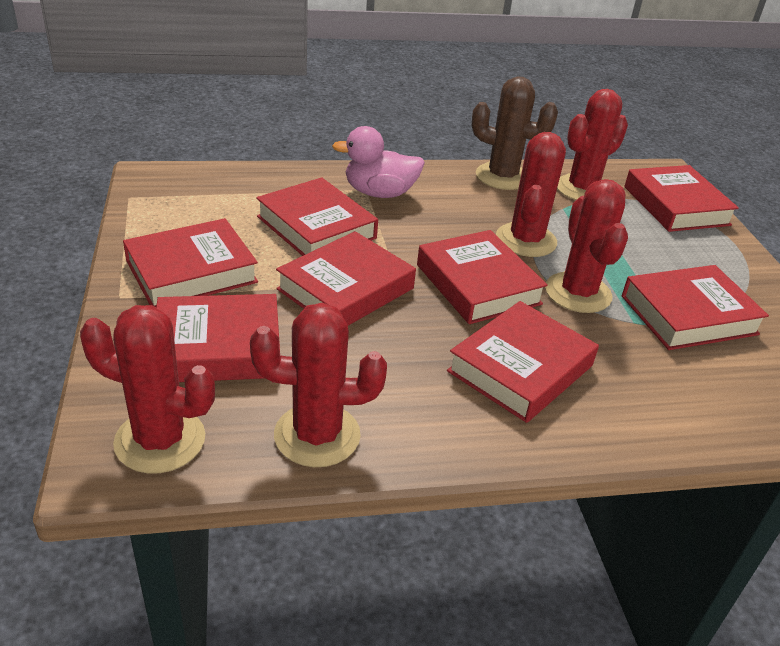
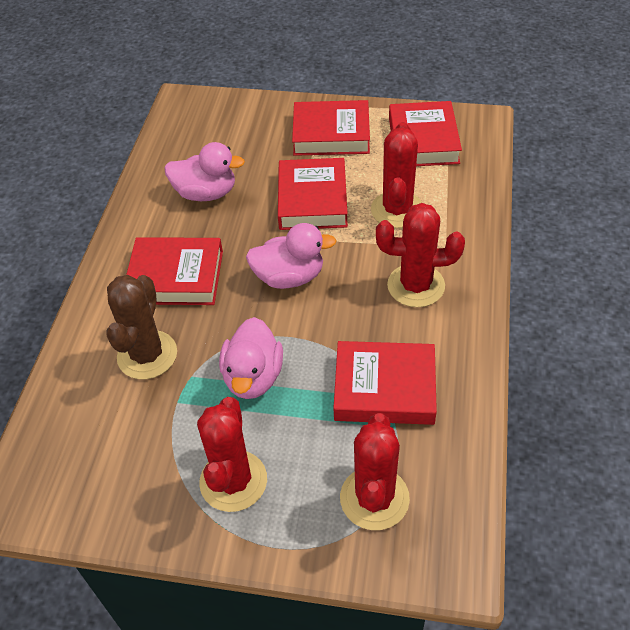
pink duck: 1 -> 3
red book: 8 -> 5
red cactus: 5 -> 4

